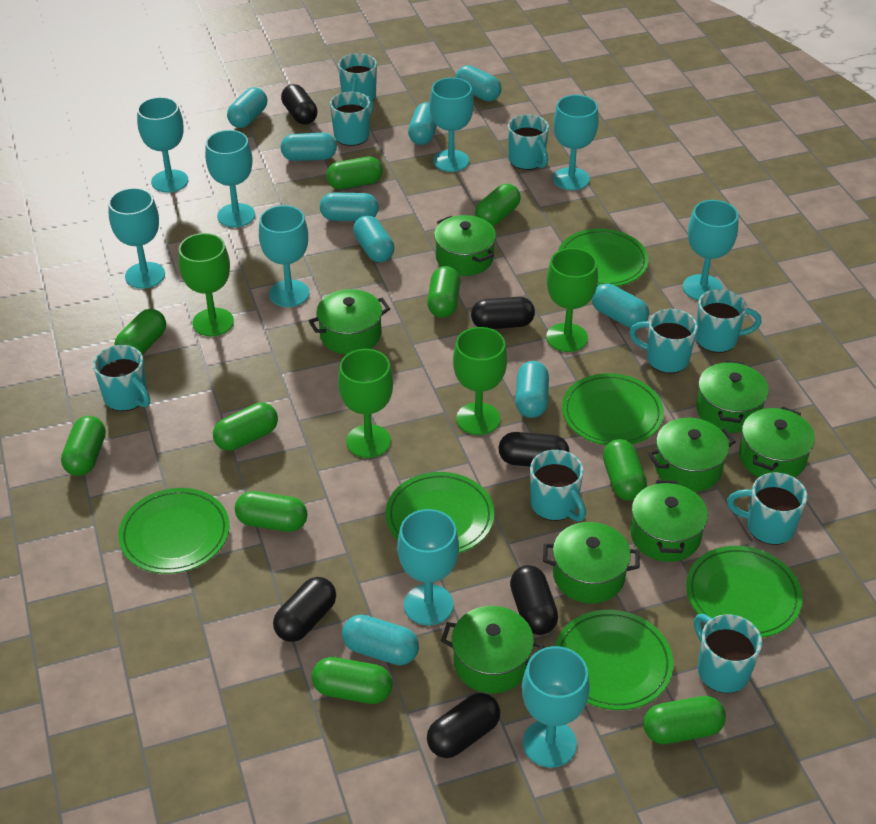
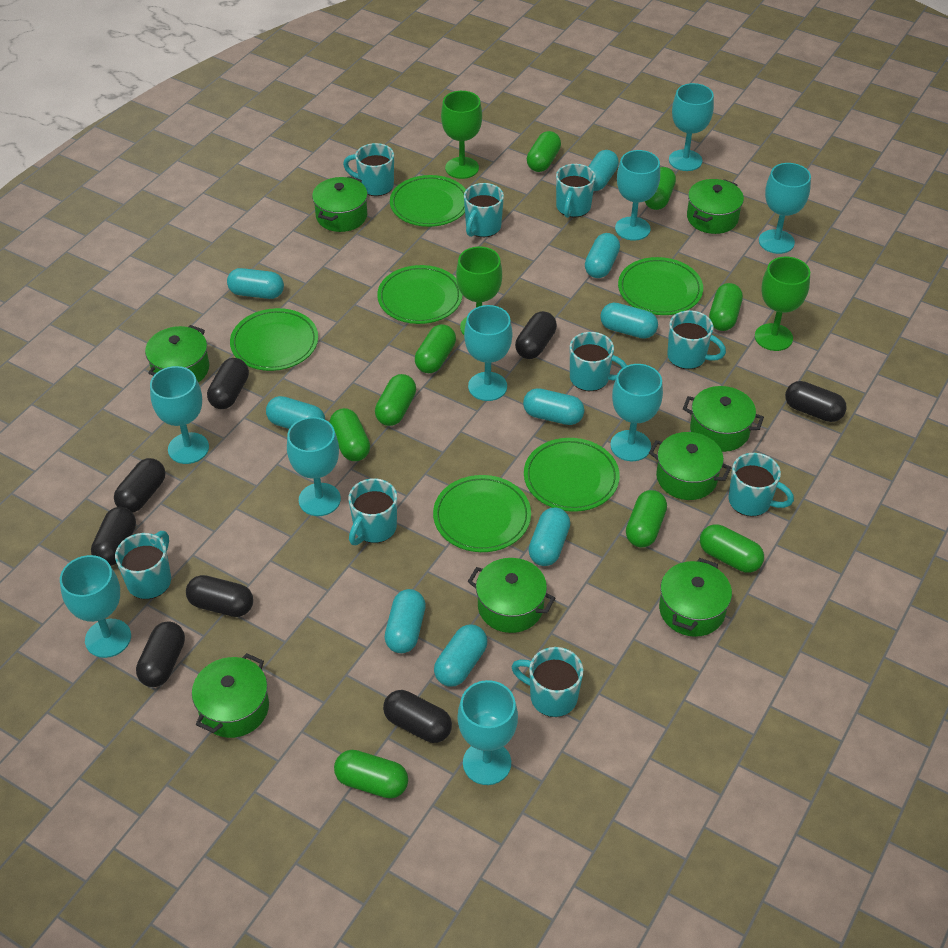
black capsule: 6 -> 8
green capsule: 10 -> 9
green goblet: 4 -> 3

